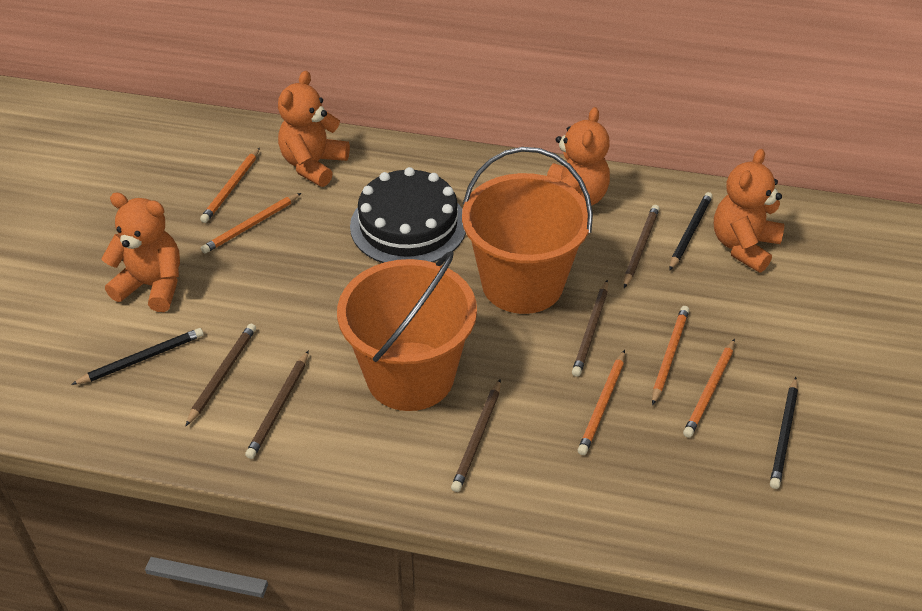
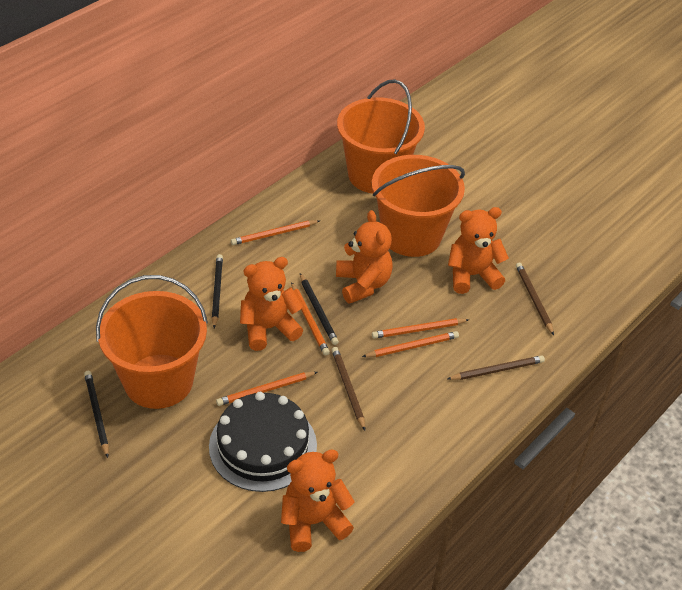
brown pencil: 5 -> 3
orange bucket: 2 -> 3

